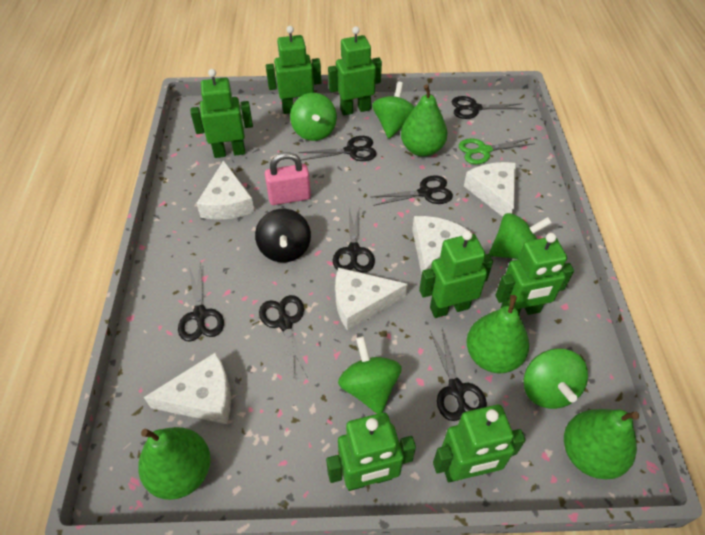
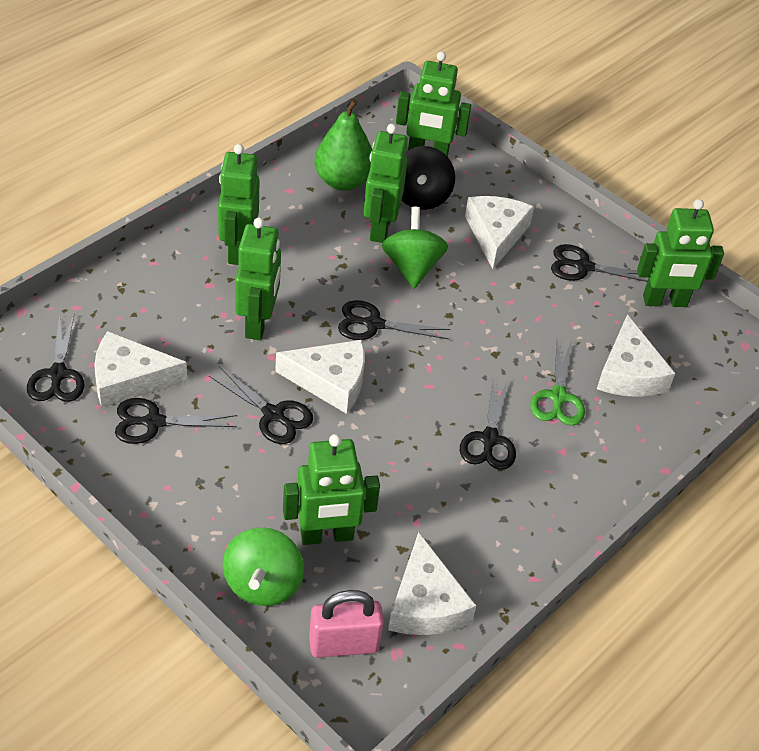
black scissors: 7 -> 6
green pear: 4 -> 1
green robot: 7 -> 6
green spinning top: 5 -> 2

